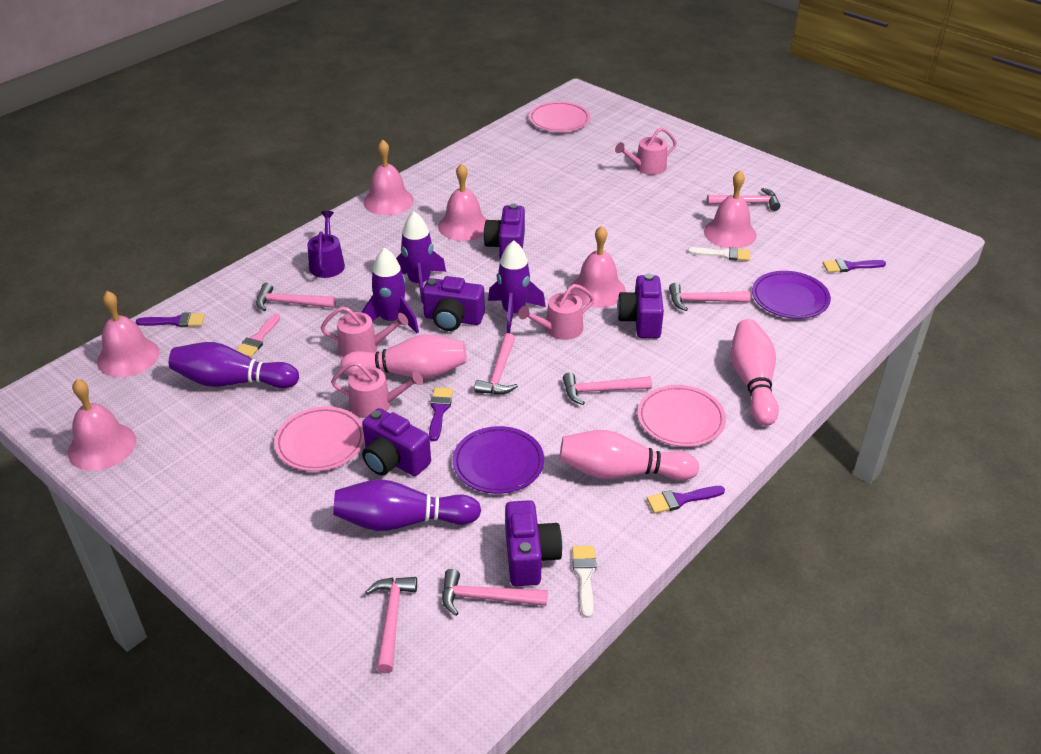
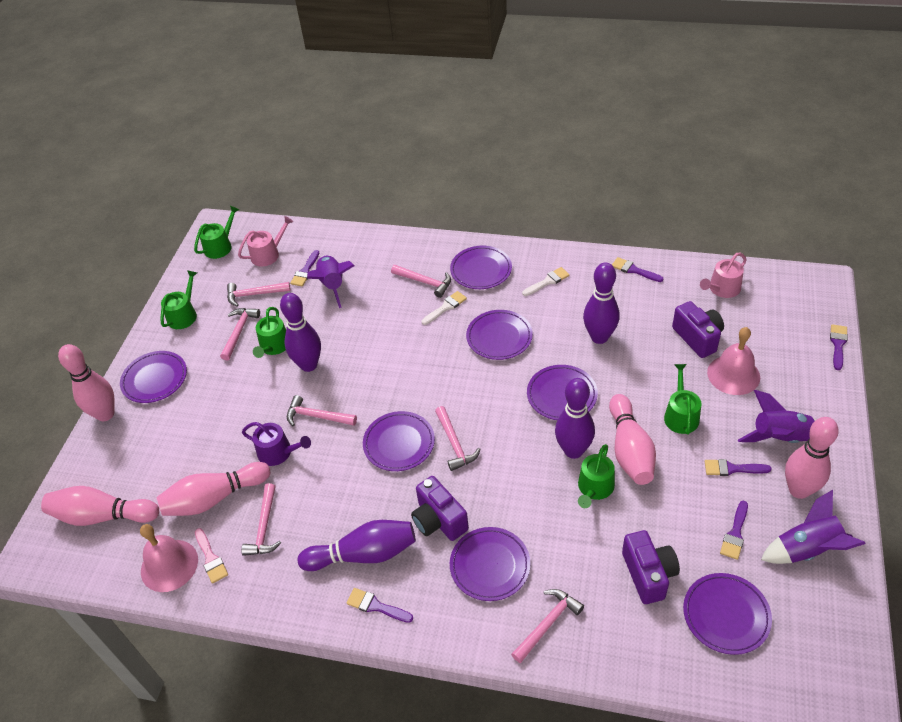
green watering can: 0 -> 5
pink bell: 6 -> 2
pink bowling pin: 3 -> 5
pink plate: 3 -> 0
pink watering can: 4 -> 2
purple bowling pin: 2 -> 4
purple brush: 4 -> 6
purple camera: 5 -> 3
purple plate: 2 -> 7

